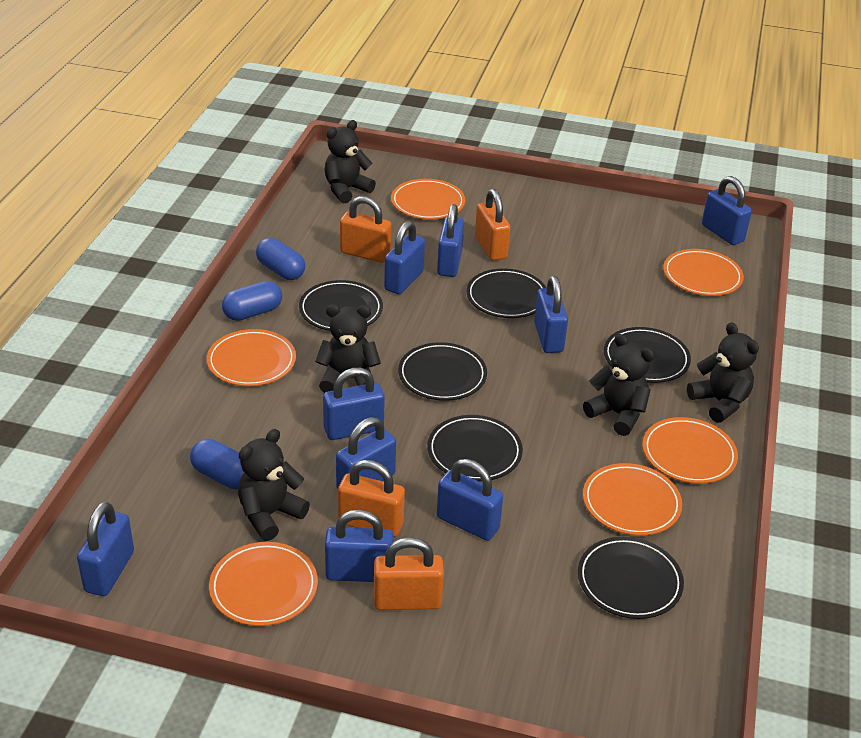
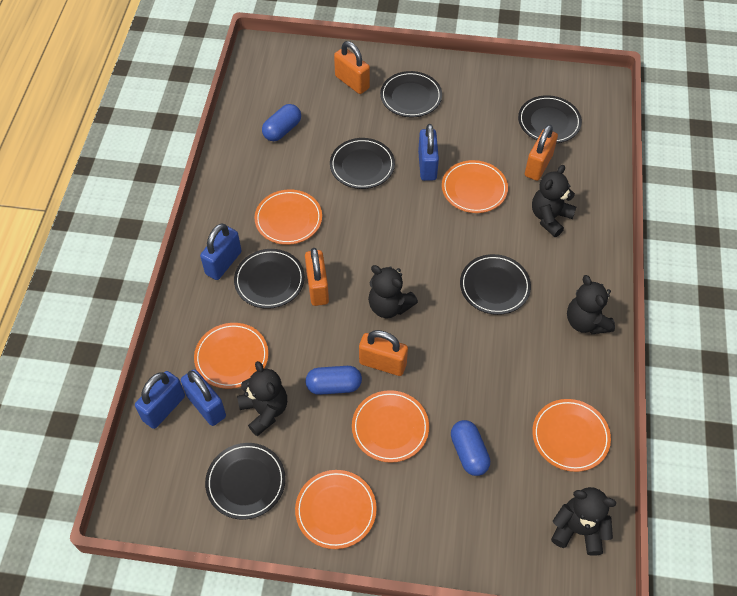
blue padlock: 9 -> 4

